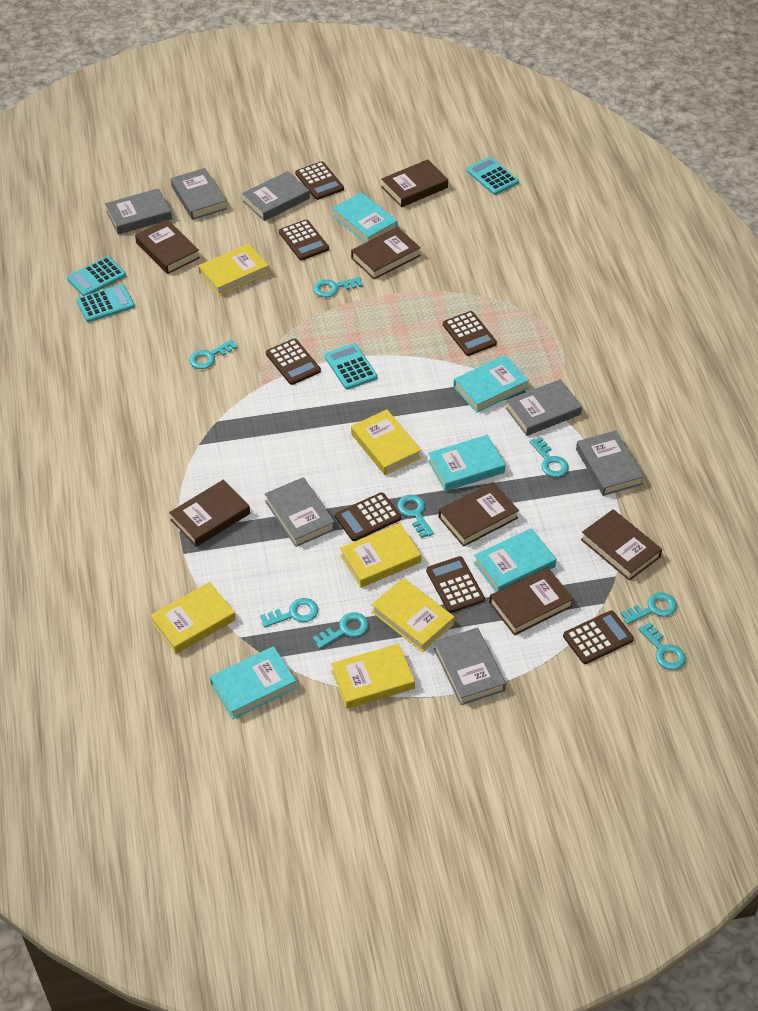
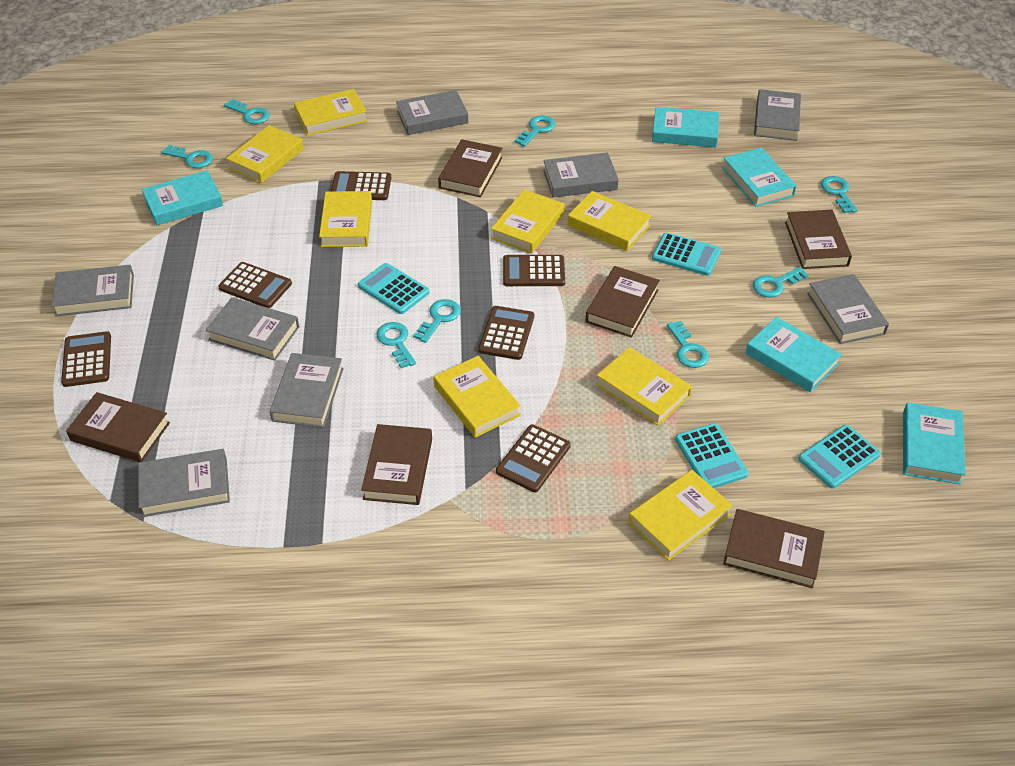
brown book: 7 -> 6
brown calculator: 7 -> 6
grey book: 7 -> 8
yellow book: 6 -> 8

